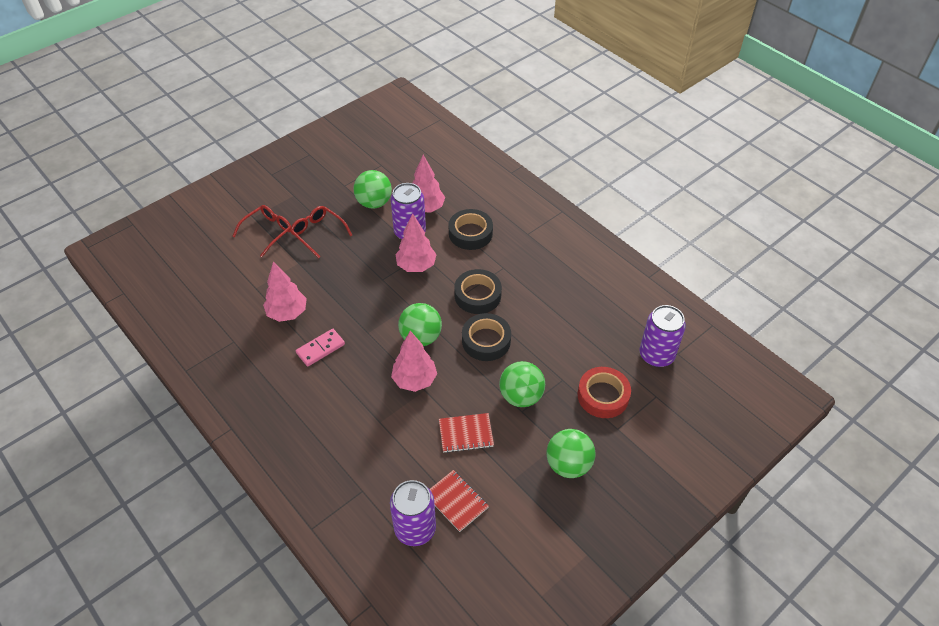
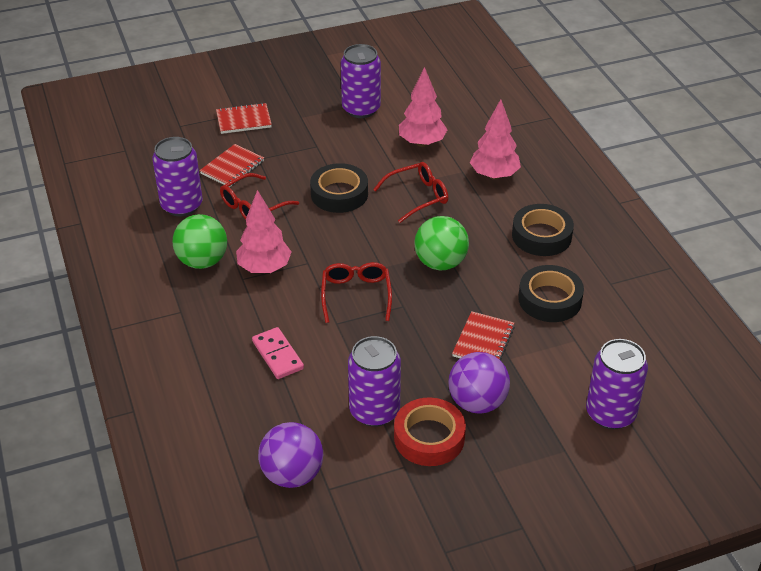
green ball: 4 -> 2
pink tree: 4 -> 3
purple ball: 0 -> 2
purple can: 3 -> 4
red glasses: 2 -> 3
red notebook: 2 -> 3

